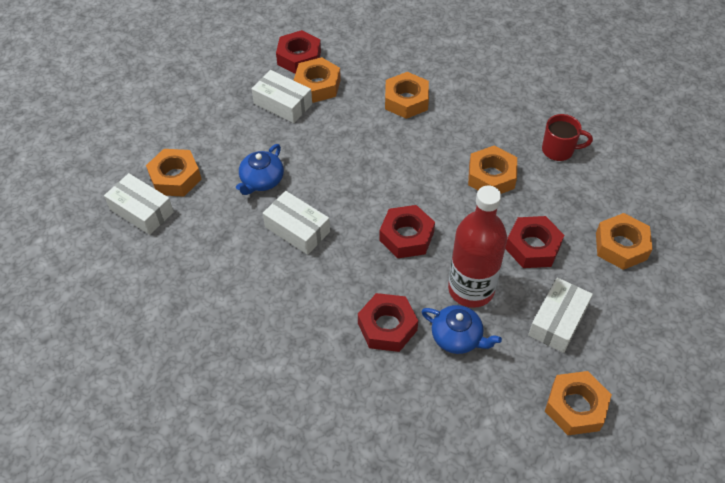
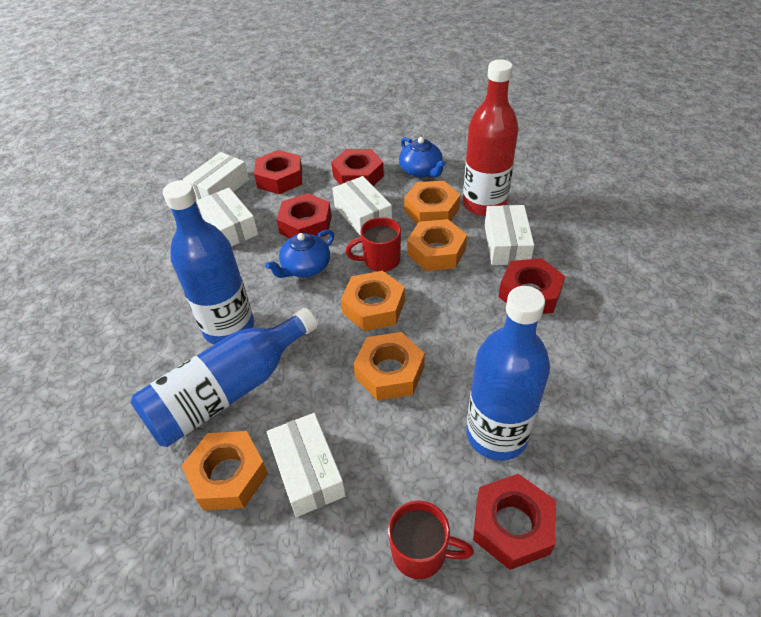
blue bottle: 0 -> 3
orange nut: 6 -> 5
red mug: 1 -> 2
red nut: 4 -> 5
white box: 4 -> 5

